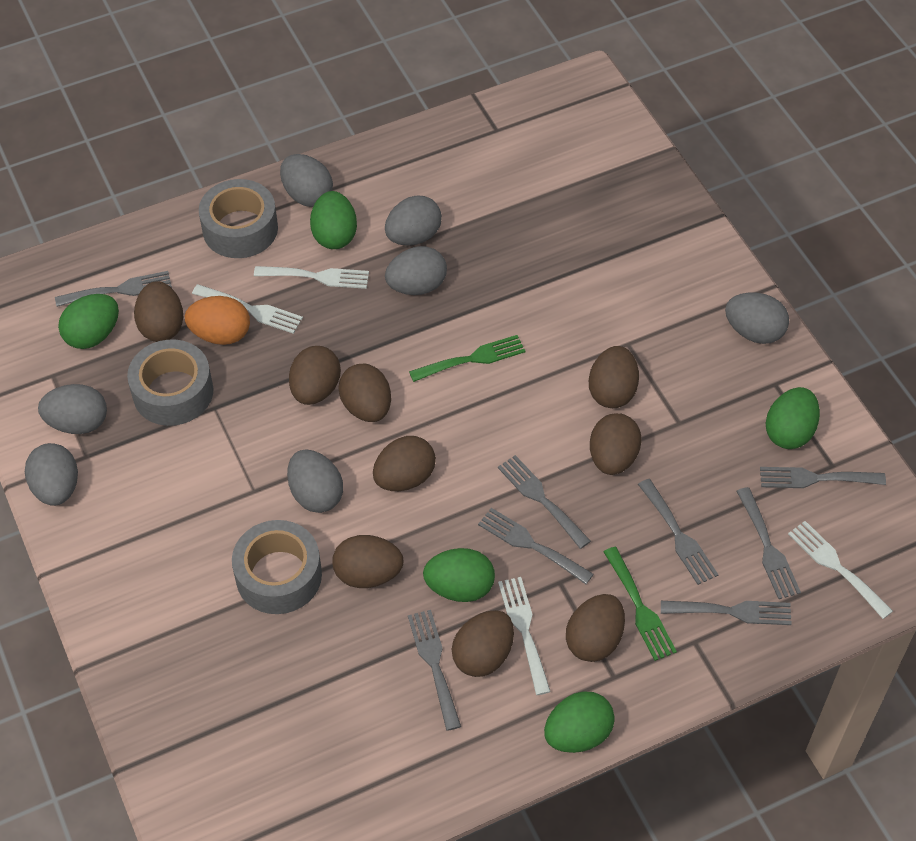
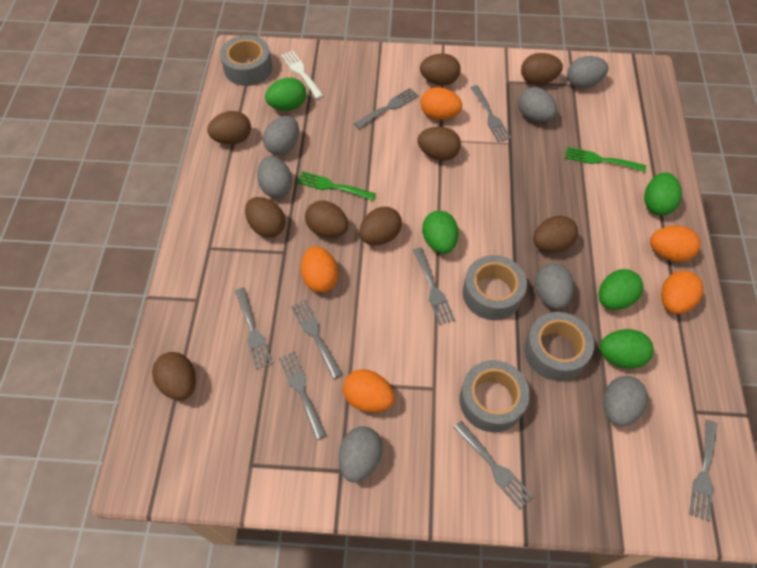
grey tape: 3 -> 4
orange egg: 1 -> 5
white fork: 4 -> 1

